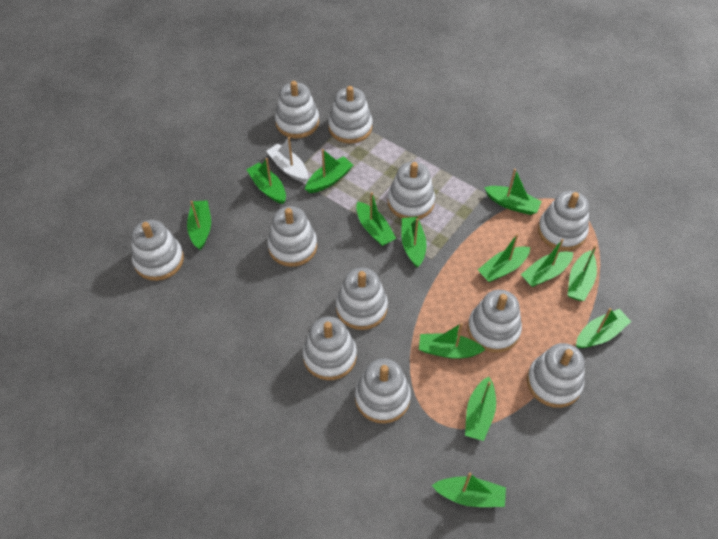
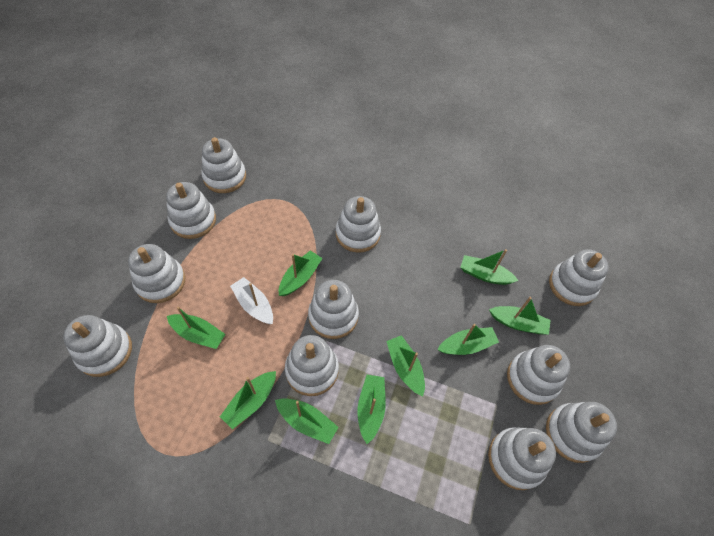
green boat: 13 -> 9

